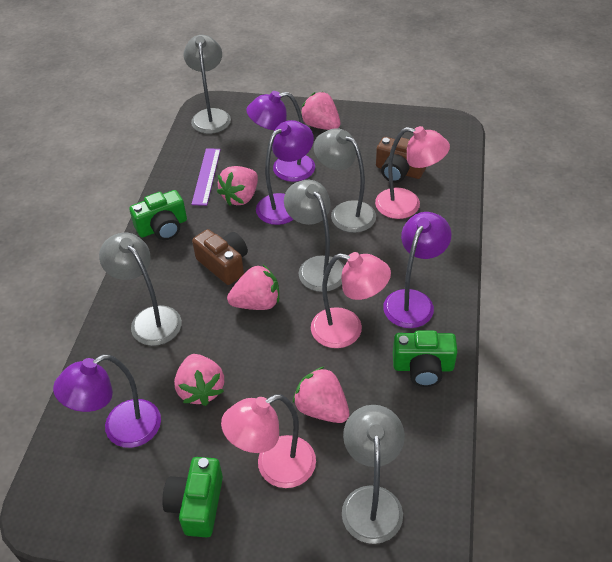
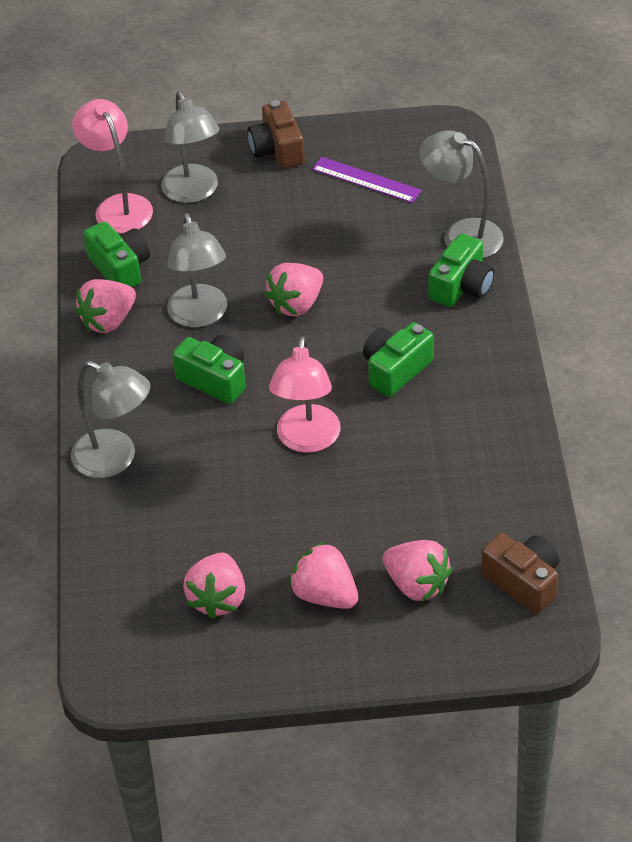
green camera: 3 -> 4
grey lamp: 5 -> 4
pink lamp: 3 -> 2
purple lamp: 4 -> 0

